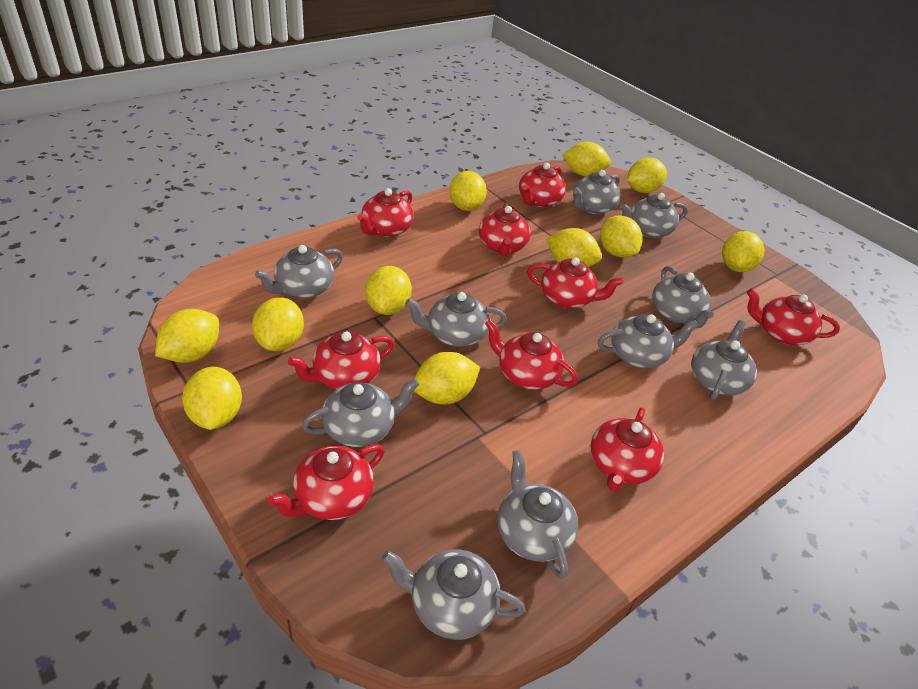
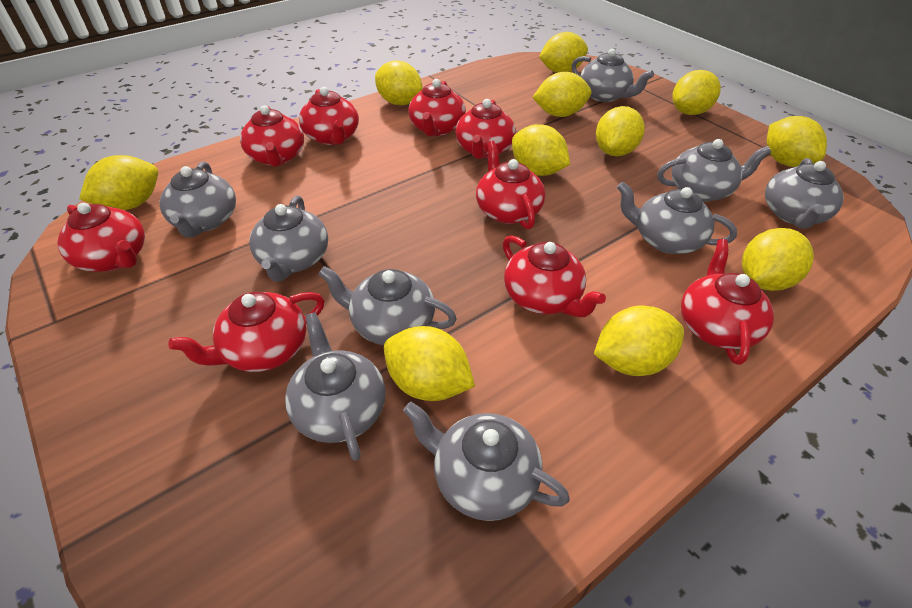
grey teapot: 10 -> 9

